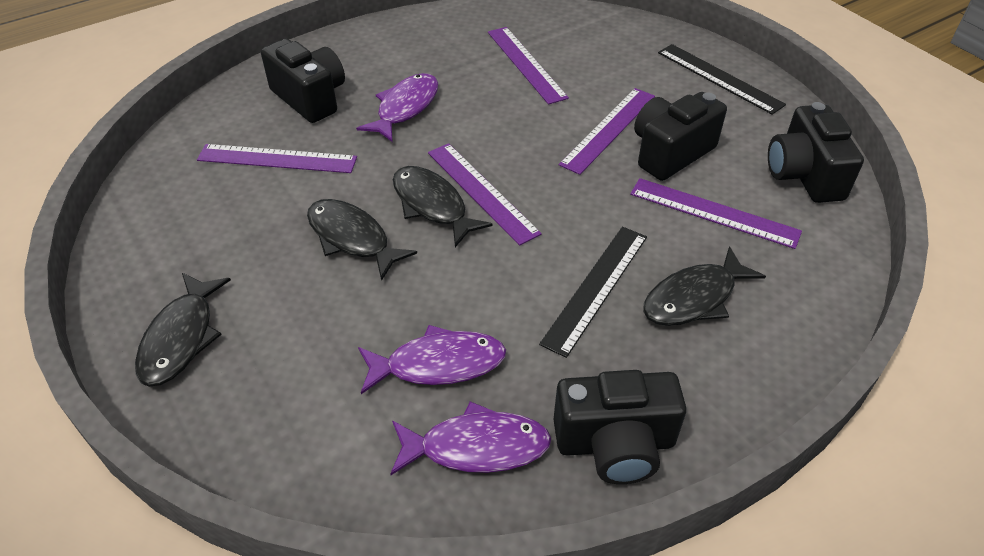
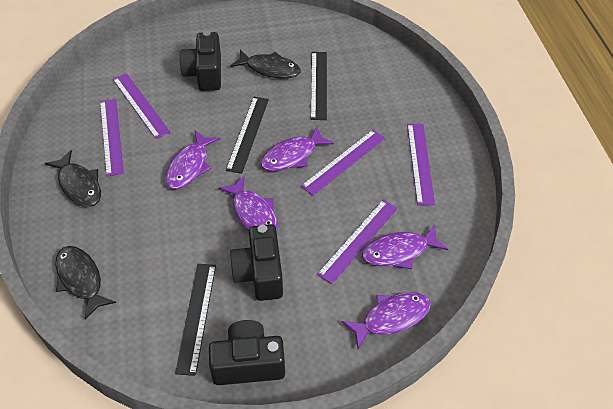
black camera: 4 -> 3
black fish: 4 -> 3
black ruler: 2 -> 3
purple fish: 3 -> 5

